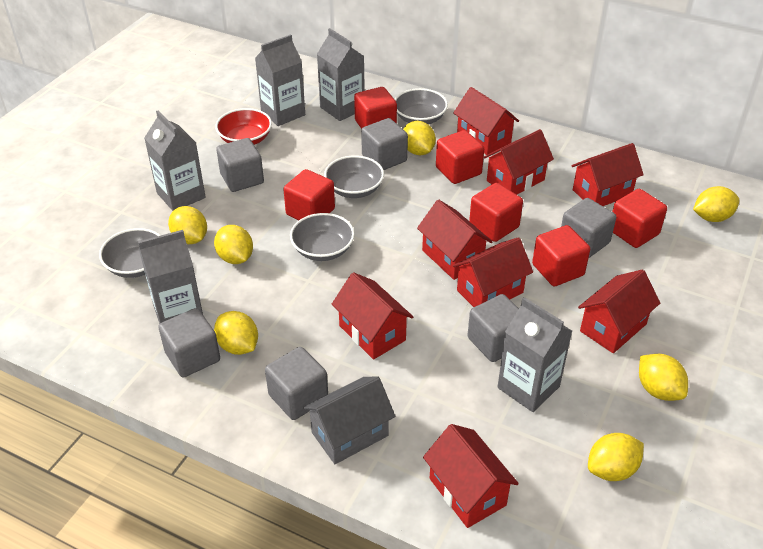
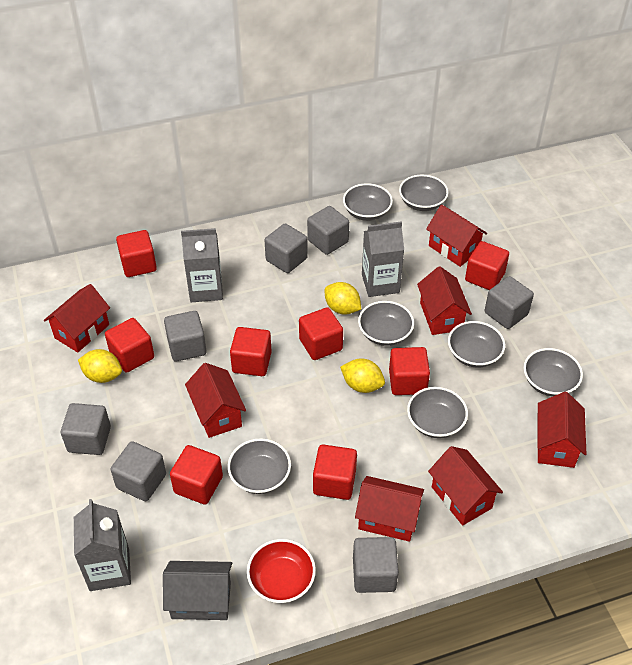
grey bowl: 4 -> 7
grey carton: 5 -> 3
grey cube: 6 -> 7
red cube: 6 -> 8
red house: 8 -> 7
yellow lemon: 7 -> 3

